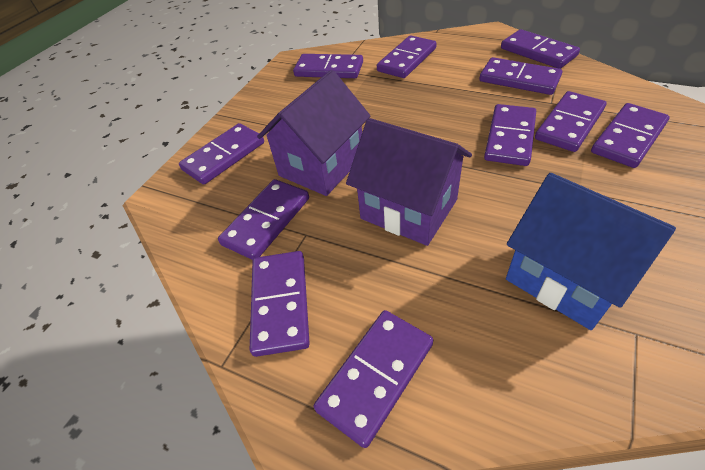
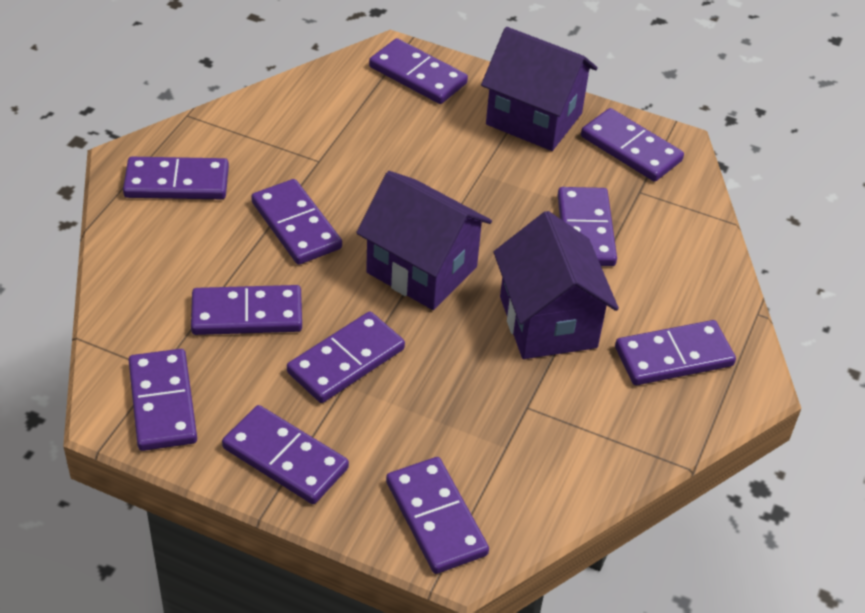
blue house: 1 -> 0
purple house: 2 -> 3

